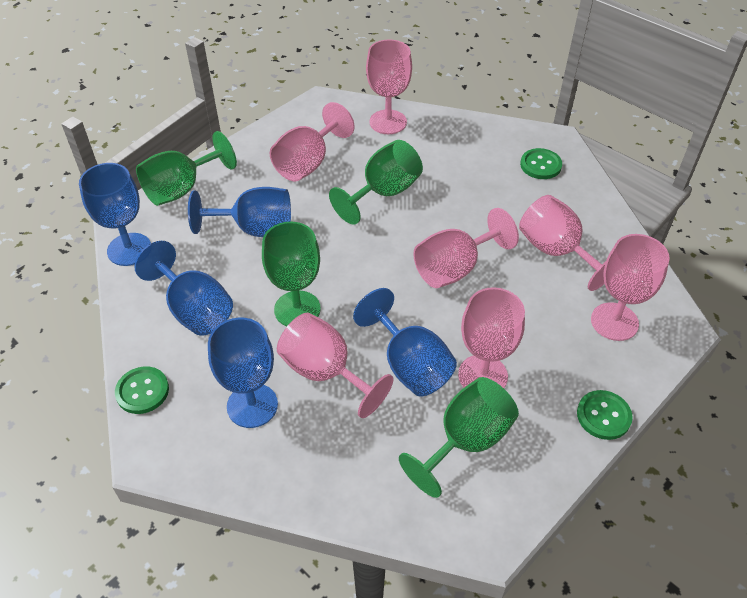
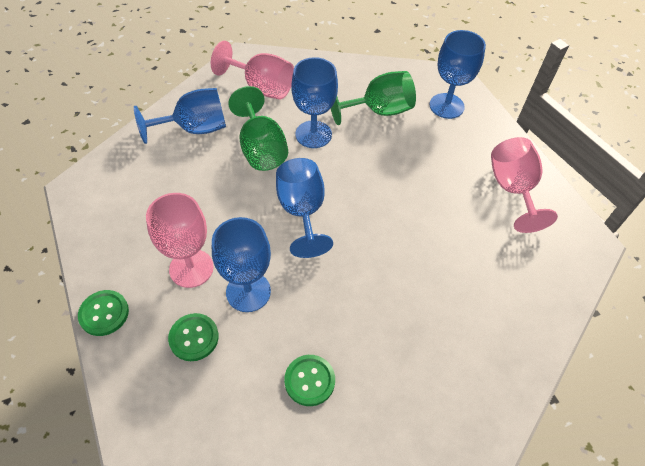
green goblet: 4 -> 2
pink goblet: 7 -> 3

